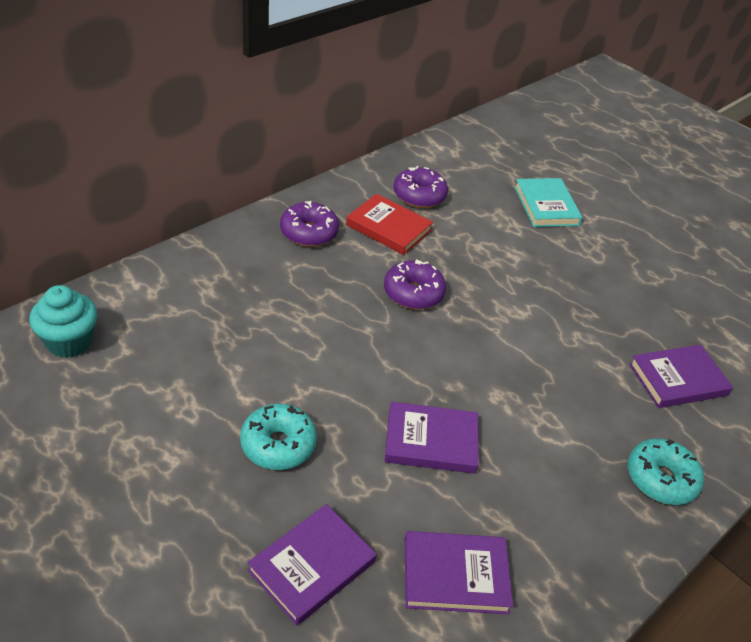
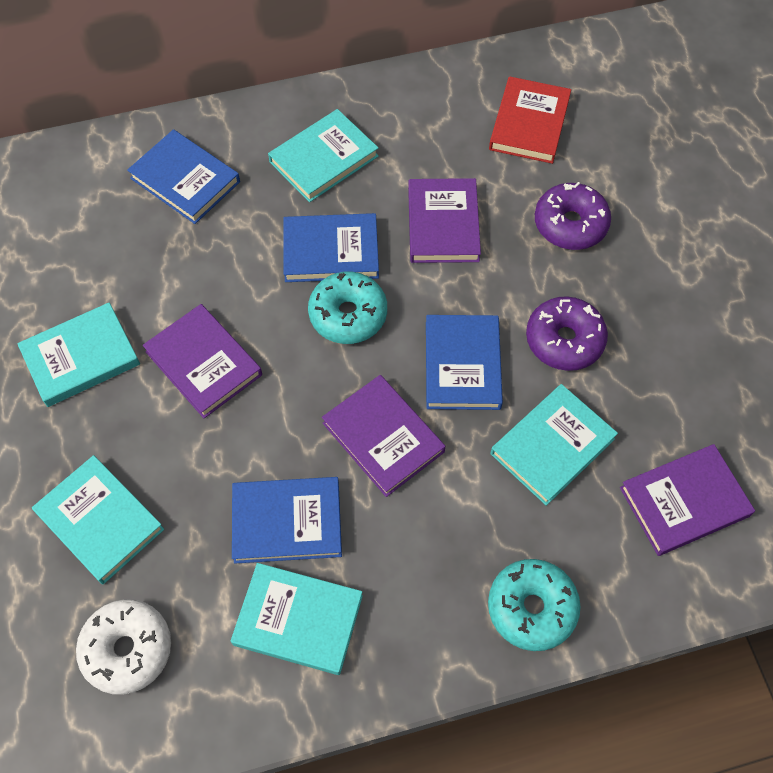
blue book: 0 -> 4
purple donut: 3 -> 2
turquoise book: 1 -> 5
turquoise cupcake: 1 -> 0
white donut: 0 -> 1

